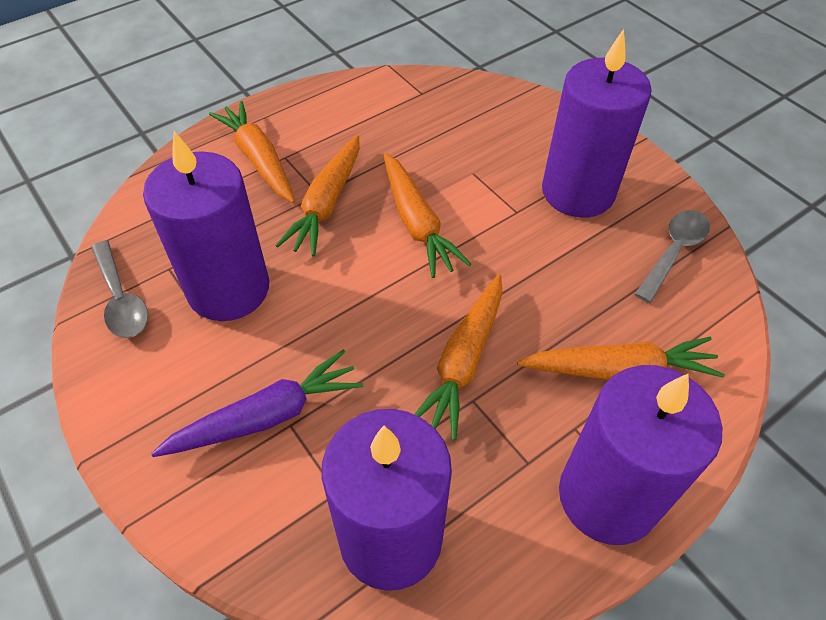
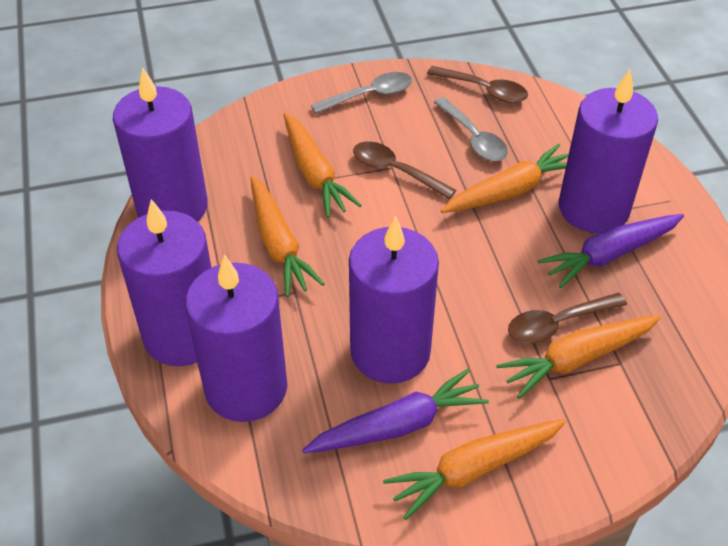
brown spoon: 0 -> 3
purple candle: 4 -> 5
purple carrot: 1 -> 2

